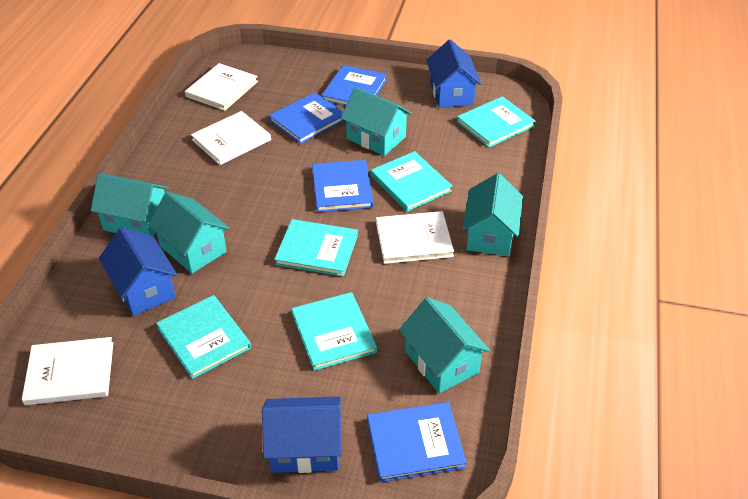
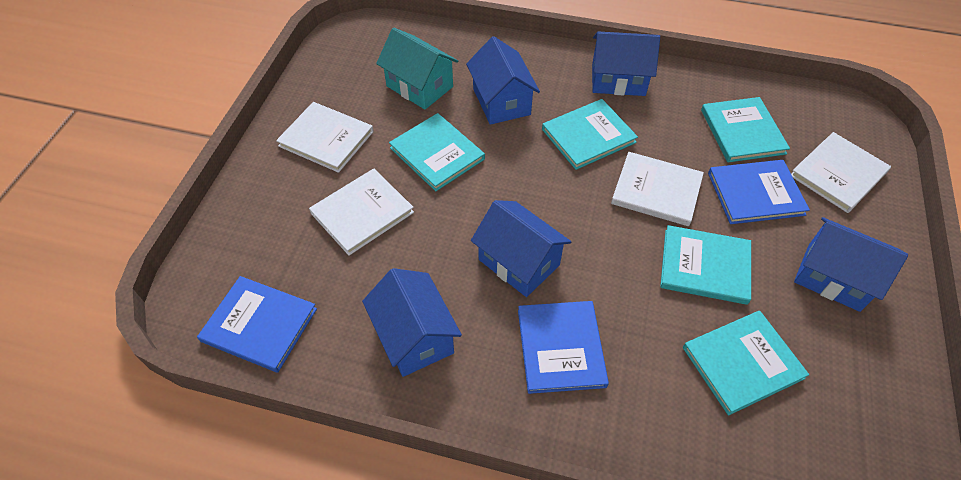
blue book: 4 -> 3
blue house: 3 -> 5
turquoise house: 5 -> 1

